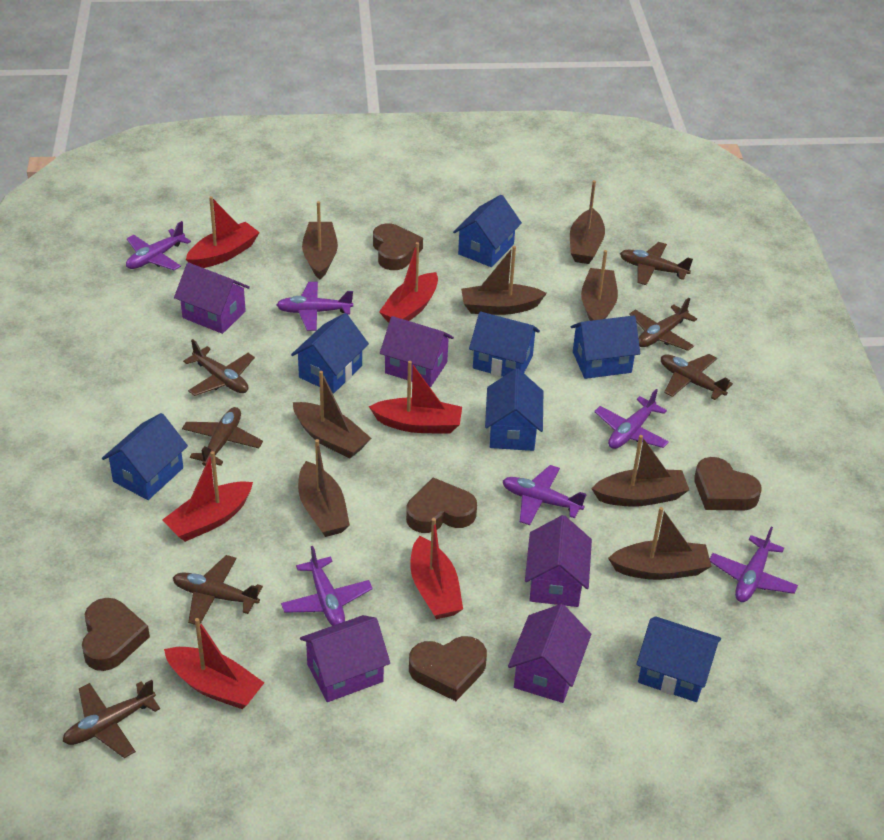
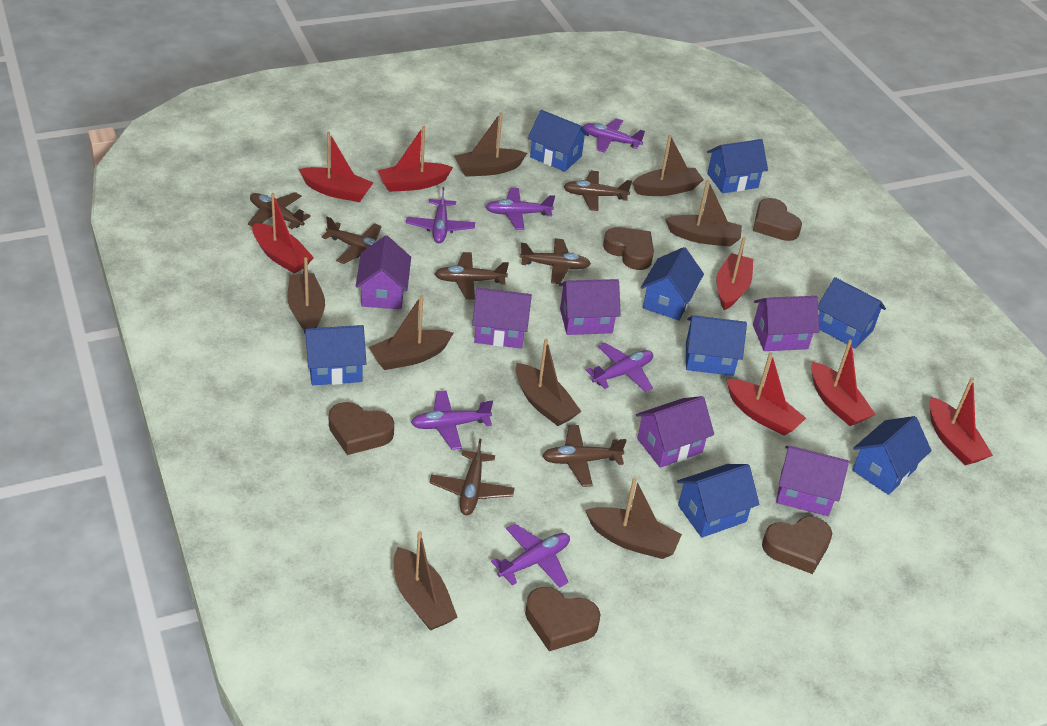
blue house: 7 -> 8
purple house: 5 -> 6
red boat: 6 -> 7

